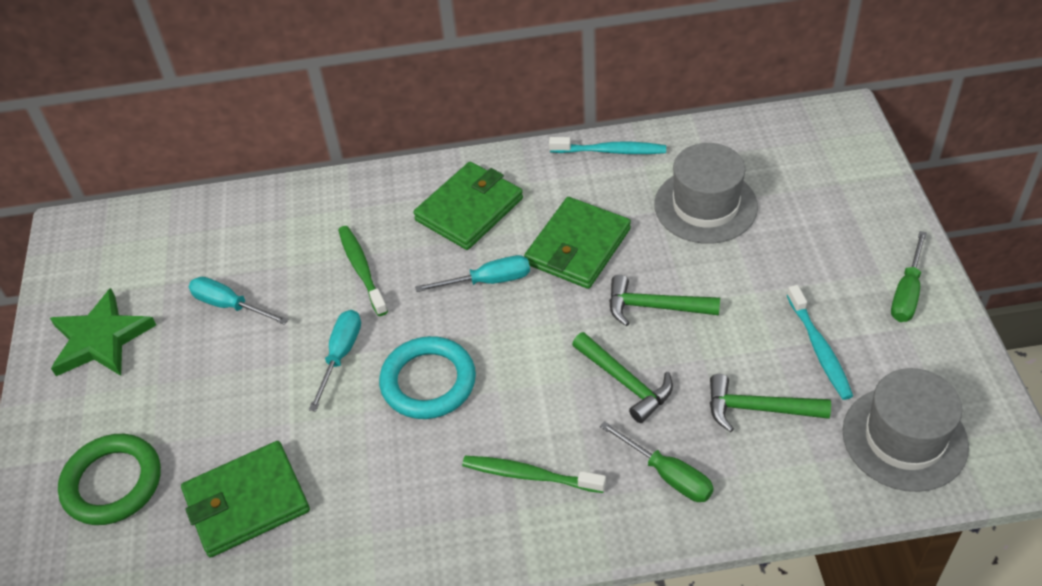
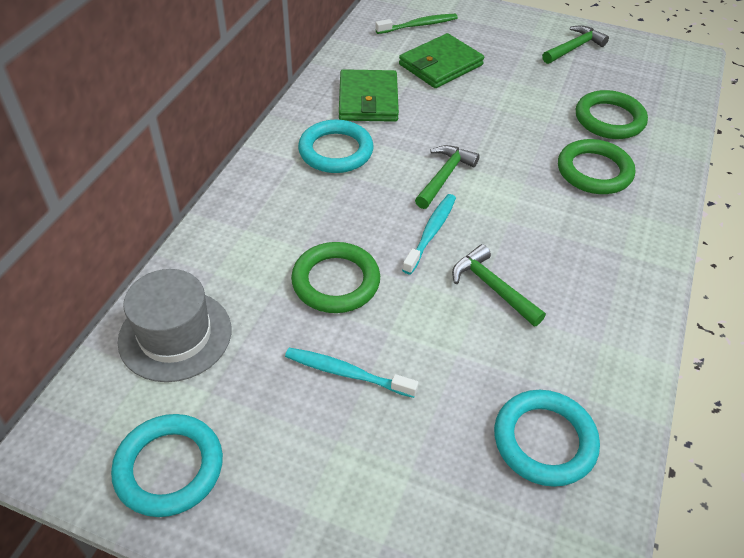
green ring: 1 -> 3
green screwdriver: 2 -> 0
green star: 1 -> 0
green toothbrush: 2 -> 1
green wallet: 3 -> 2
grey hat: 2 -> 1
turquoise ring: 1 -> 3
turquoise screwdriver: 3 -> 0

